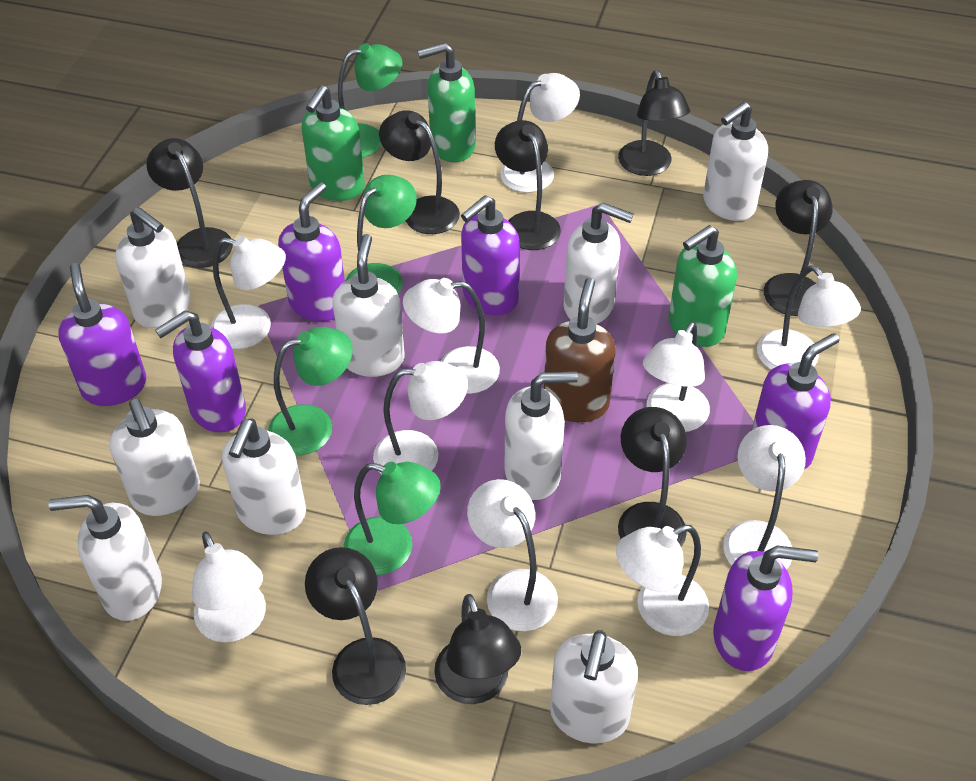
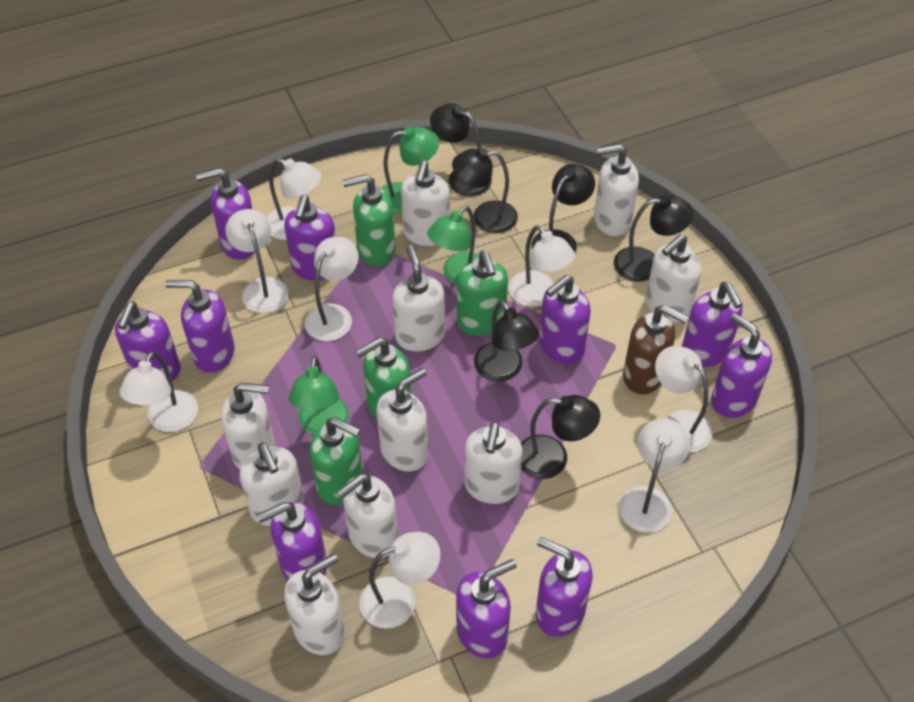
black lamp: 8 -> 6
green lamp: 4 -> 3
green soap dispenser: 3 -> 4
purple soap dispenser: 6 -> 10
white lamp: 10 -> 8
white soap dispenser: 9 -> 10

